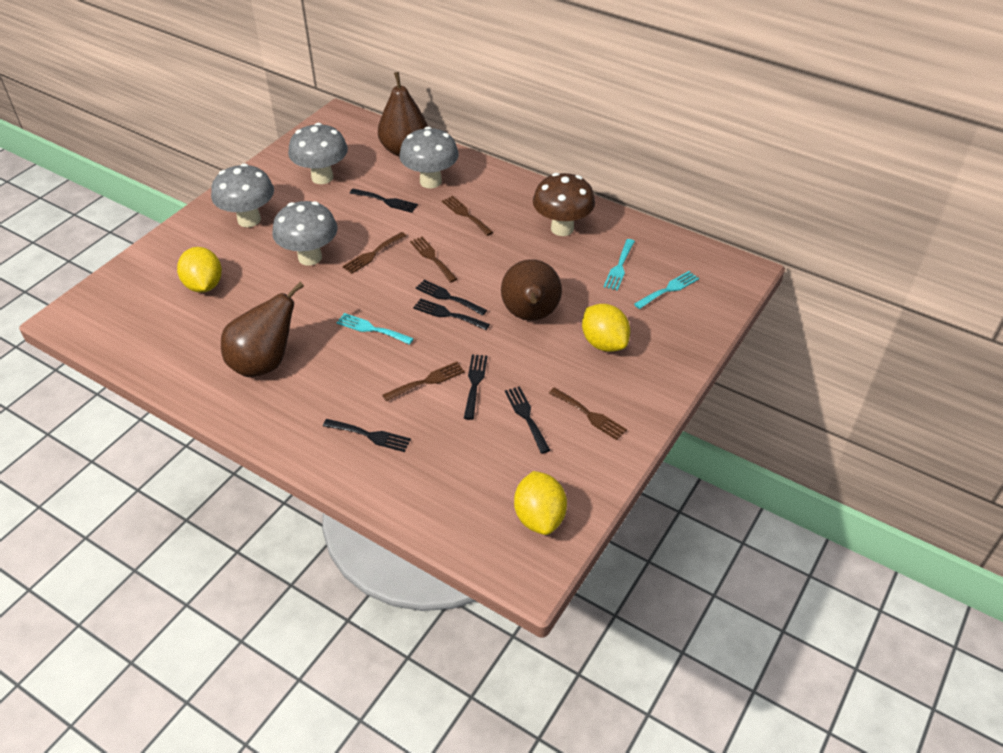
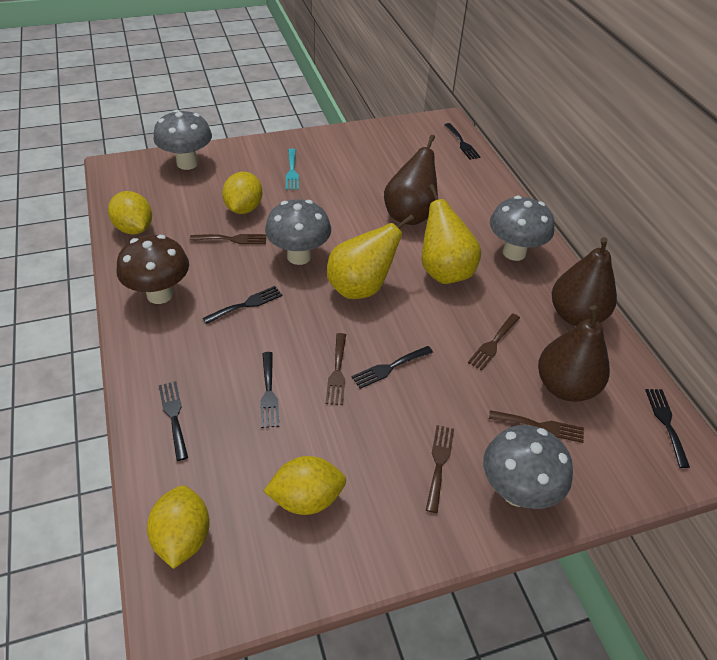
turquoise fork: 3 -> 1
yellow lemon: 3 -> 4
yellow pear: 0 -> 2

